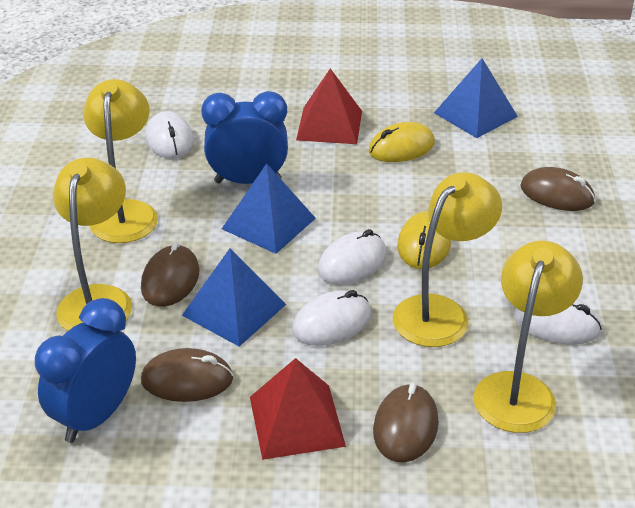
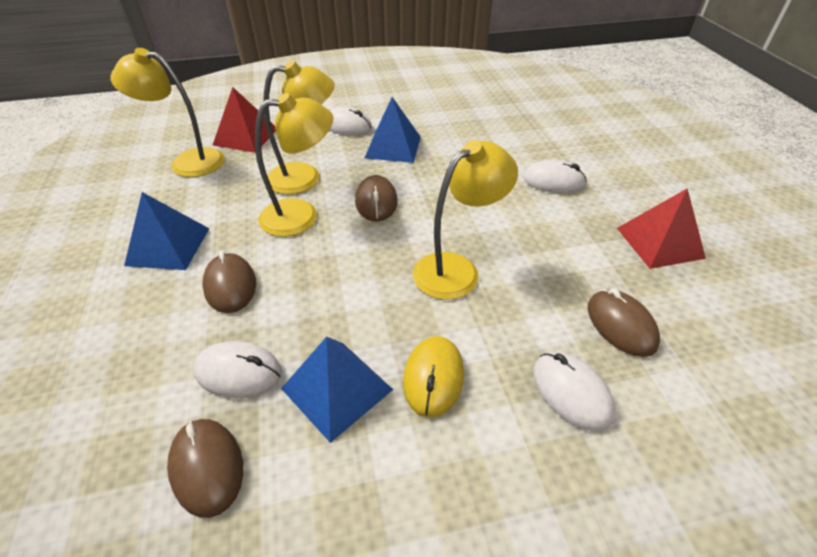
blue clock: 2 -> 0
yellow mouse: 2 -> 1

